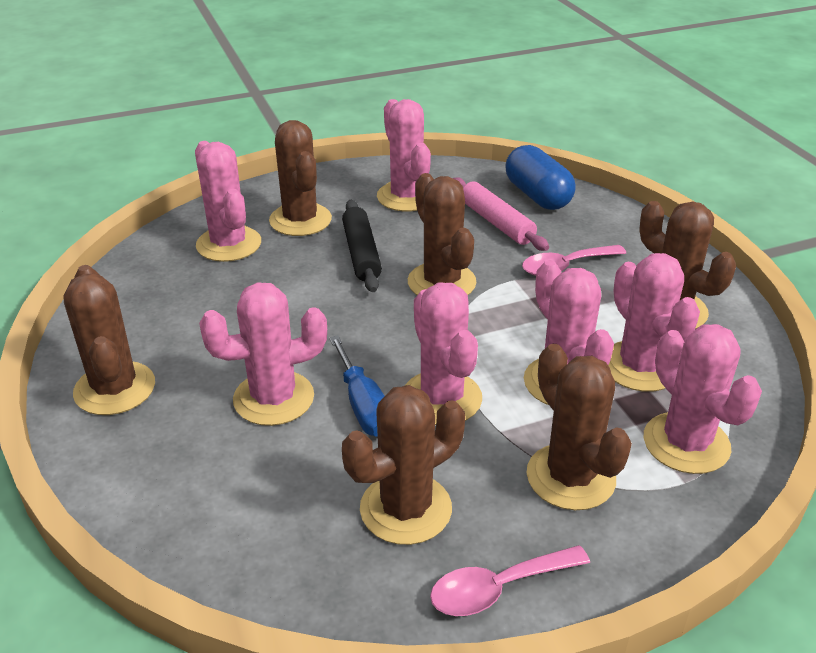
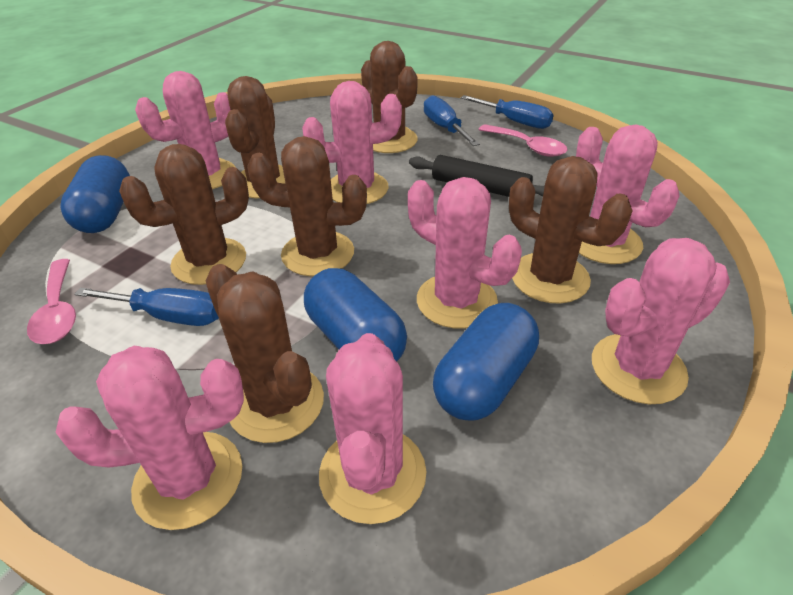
blue capsule: 1 -> 3
blue screwdriver: 1 -> 3
pink rolling pin: 1 -> 0

